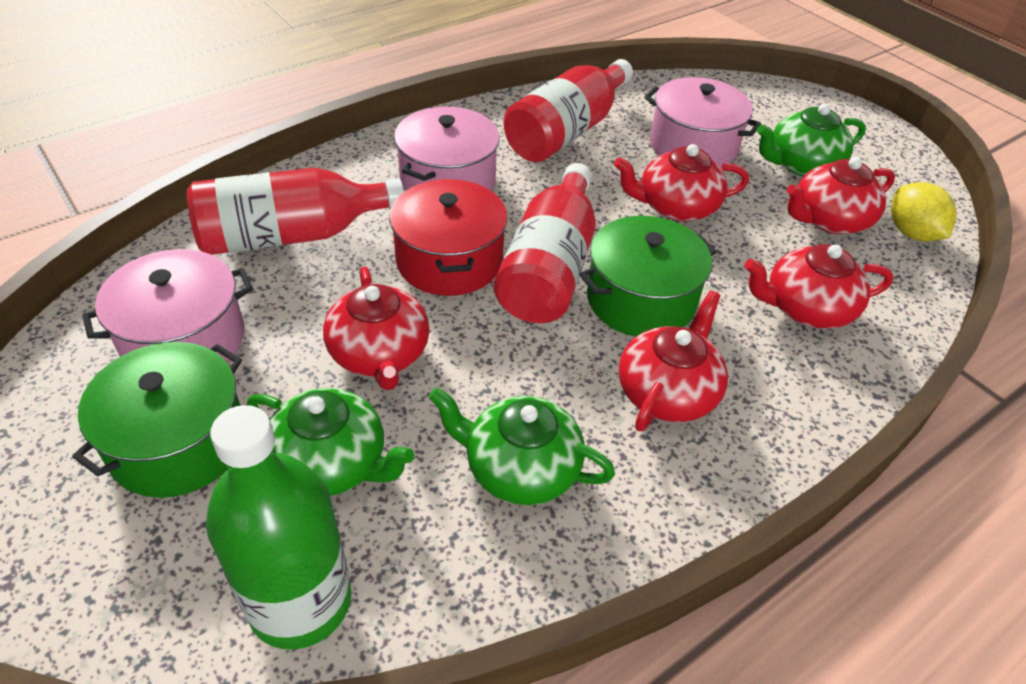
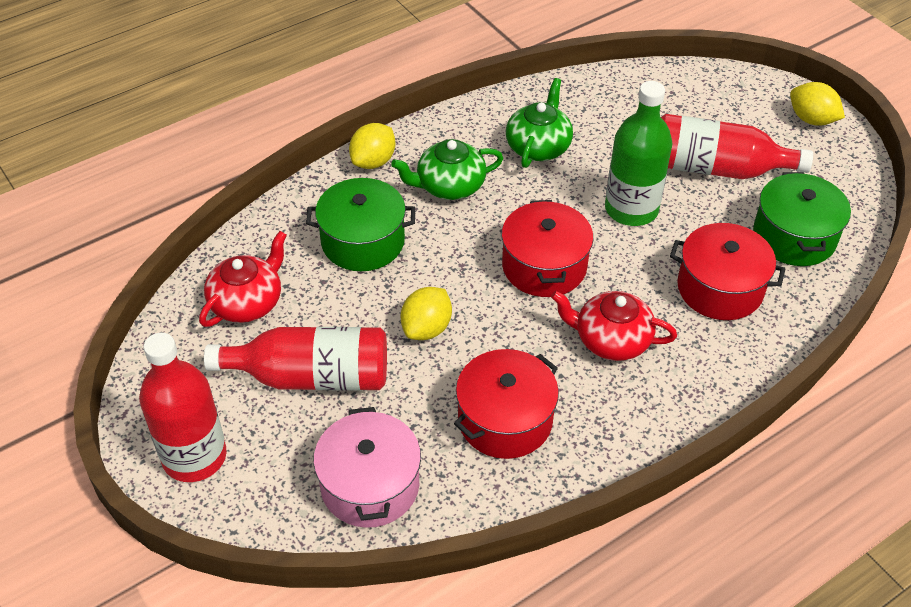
green teapot: 3 -> 2
pink pot: 3 -> 1
red pot: 1 -> 3
red teapot: 5 -> 2
yellow lemon: 1 -> 3

